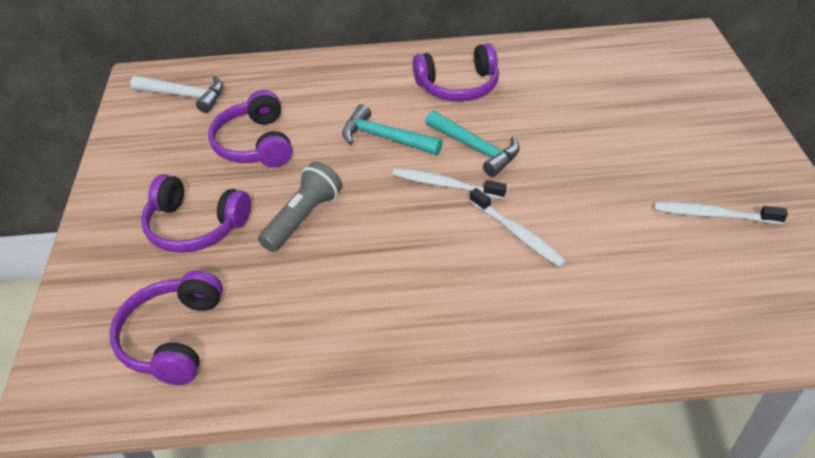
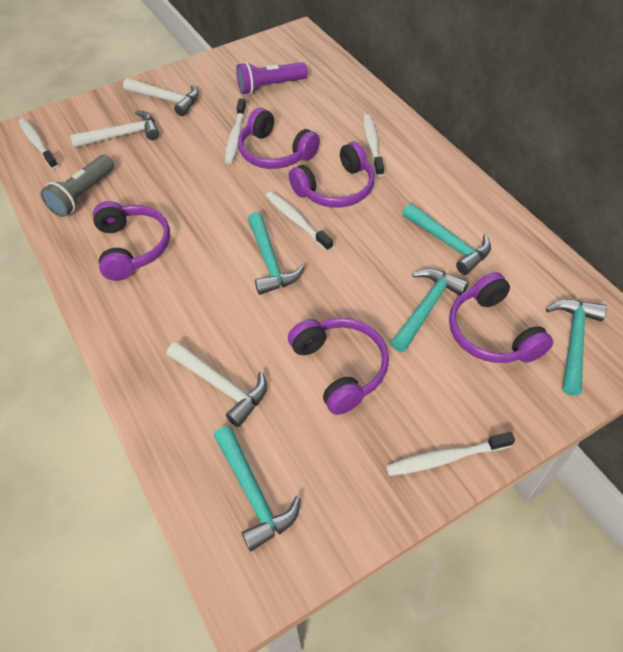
purple flashlight: 0 -> 1
purple headphones: 4 -> 5
turquoise hammer: 2 -> 5
white hammer: 1 -> 3
white toothbrush: 3 -> 5

